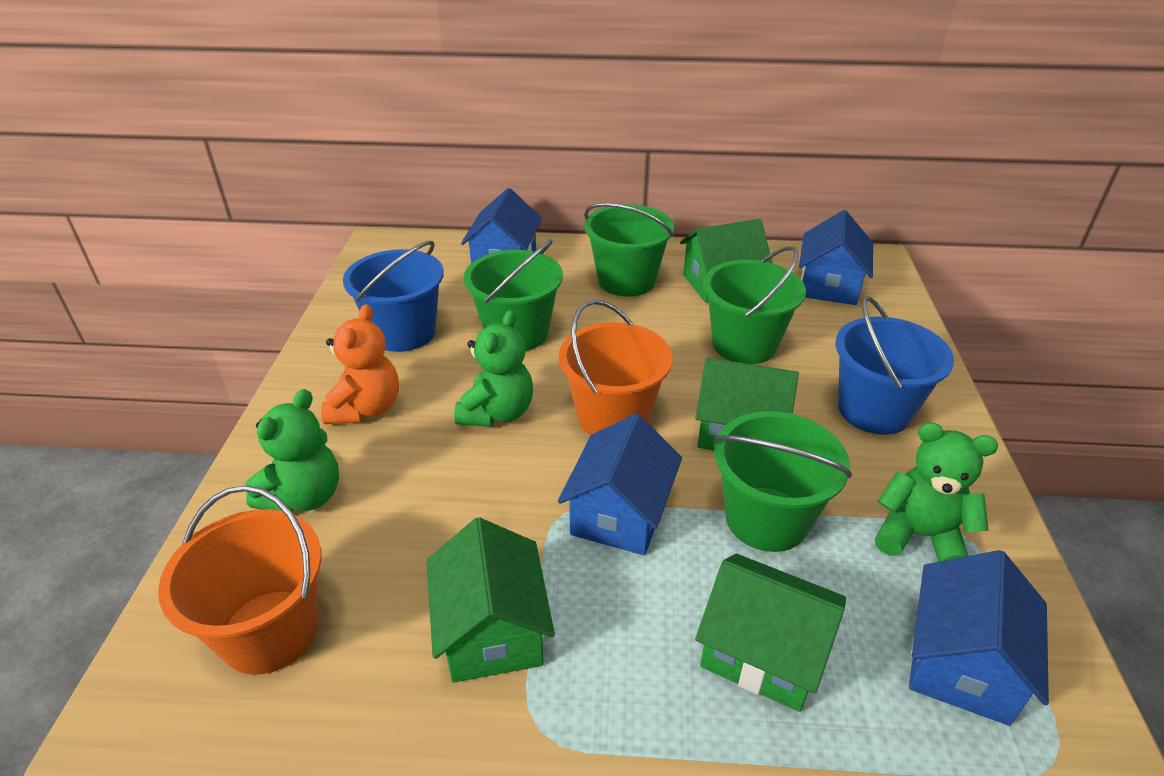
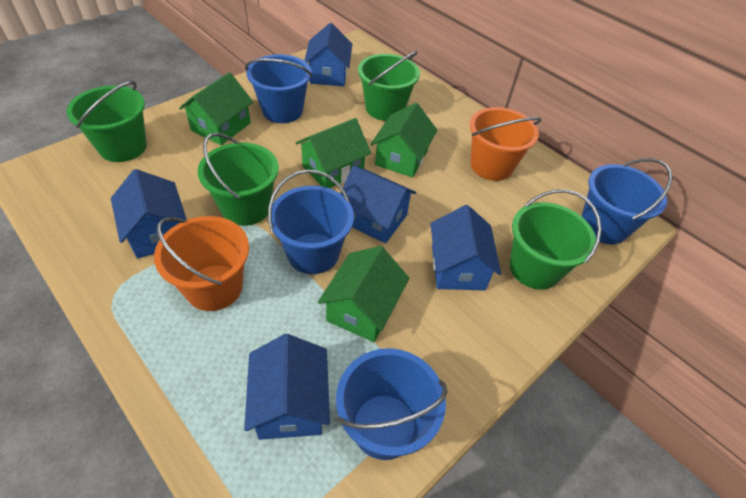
blue bucket: 2 -> 4
blue house: 4 -> 5
green teddy bear: 3 -> 0
orange teddy bear: 1 -> 0

